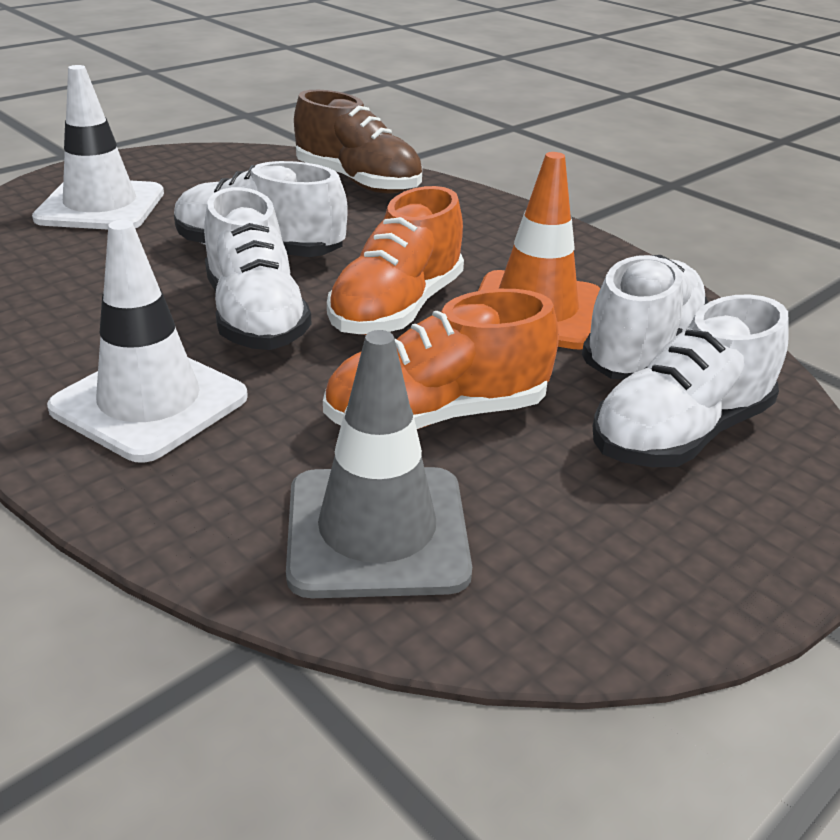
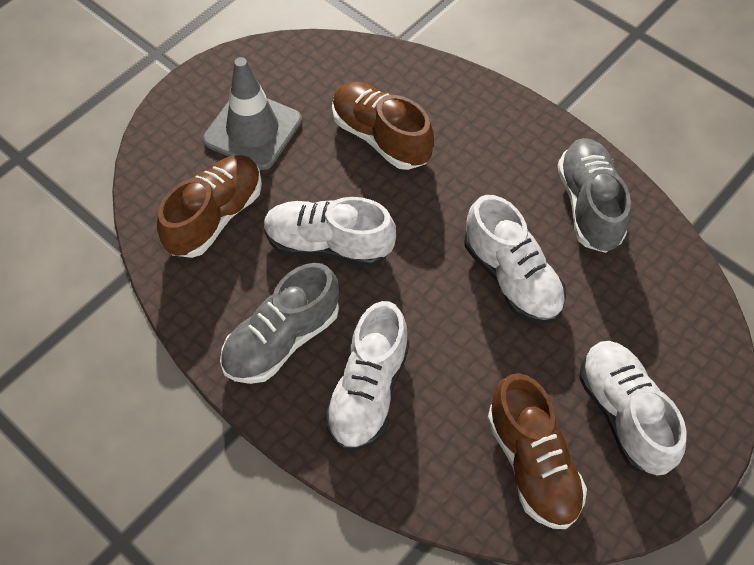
brown shoe: 1 -> 3
grey shoe: 0 -> 2
orange shoe: 2 -> 0
orange traffic cone: 1 -> 0
white traffic cone: 2 -> 0

